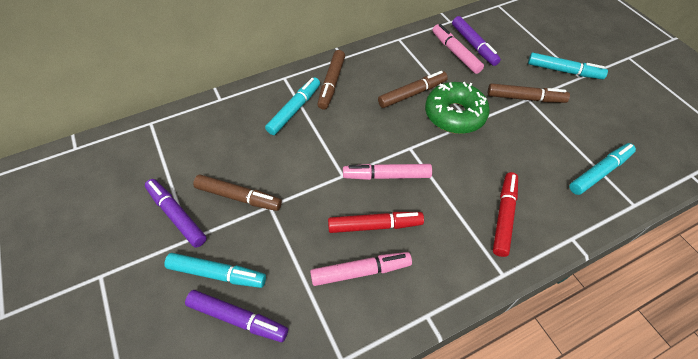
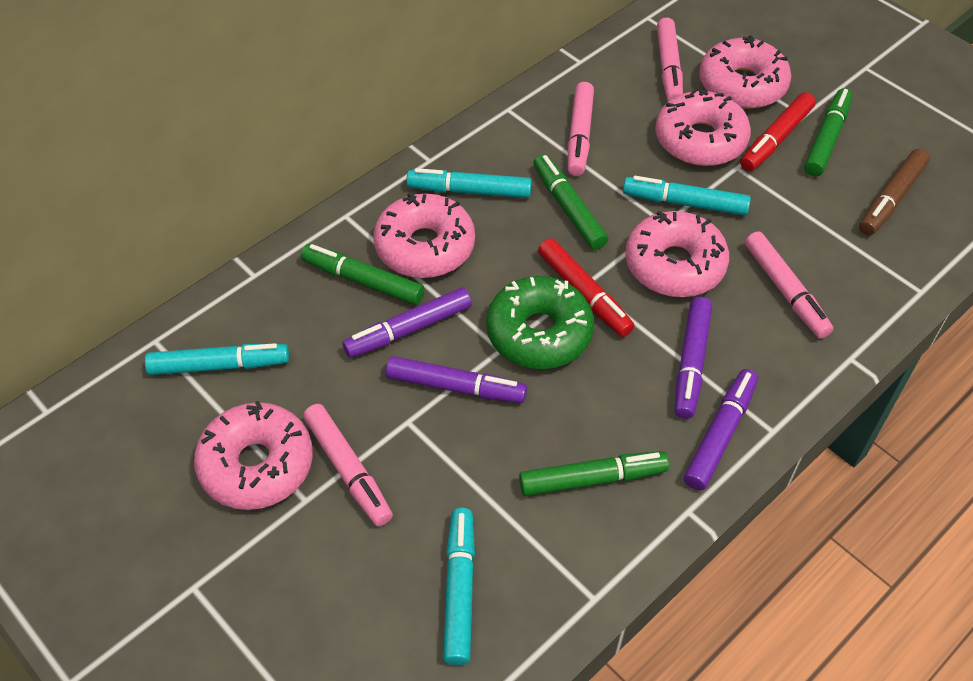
brown marker: 4 -> 1
green marker: 0 -> 4
pink donut: 0 -> 5
pink marker: 3 -> 4
purple marker: 3 -> 4

